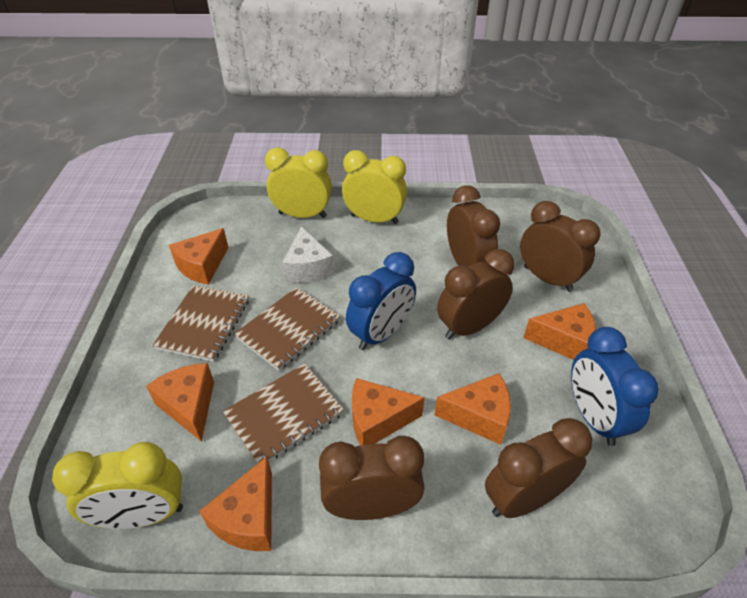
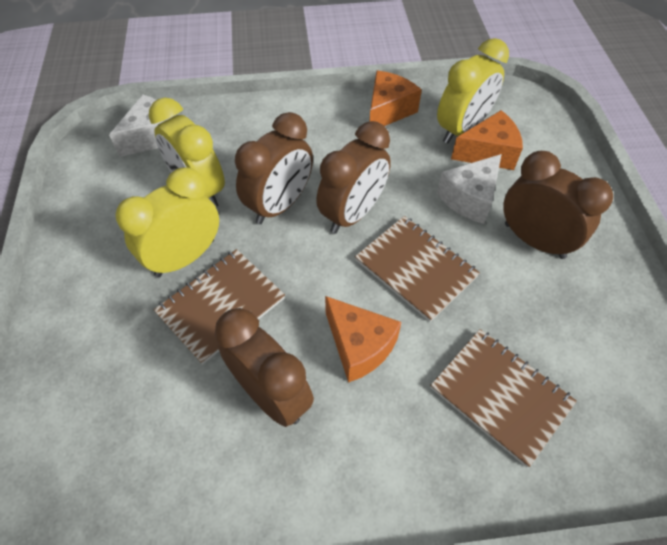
blue clock: 2 -> 0
brown clock: 5 -> 4
orange cheese: 6 -> 3
white cheese: 1 -> 2

